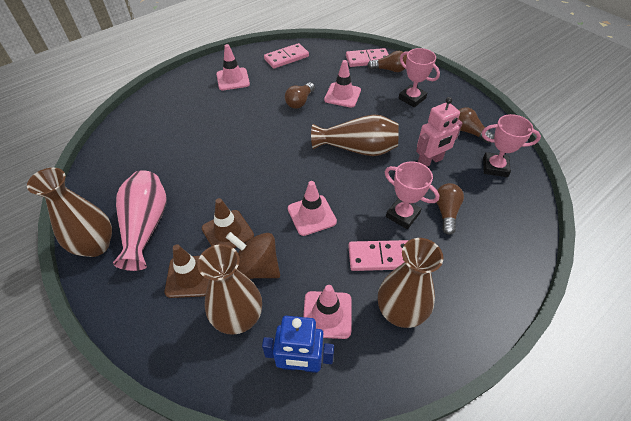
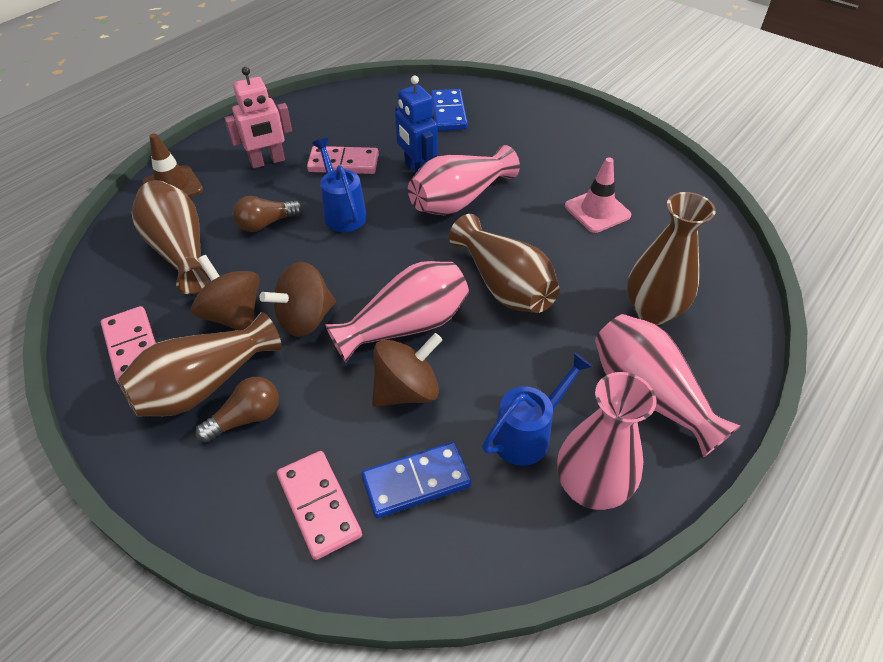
blue domino: 0 -> 2
blue watering can: 0 -> 2
brown light bulb: 4 -> 2
brown spinning top: 1 -> 3
brown traffic cone: 2 -> 1
pink traffic cone: 4 -> 1
pink trophy: 3 -> 0
pink vase: 1 -> 4

